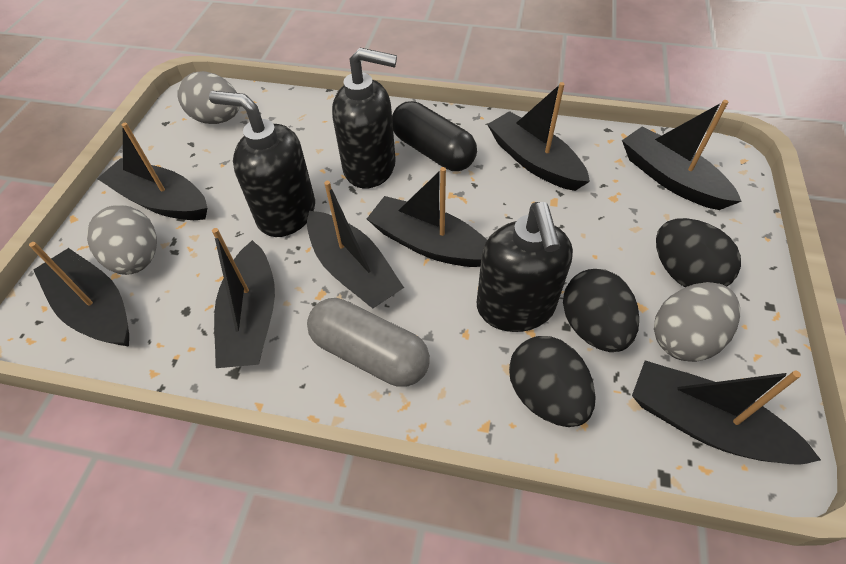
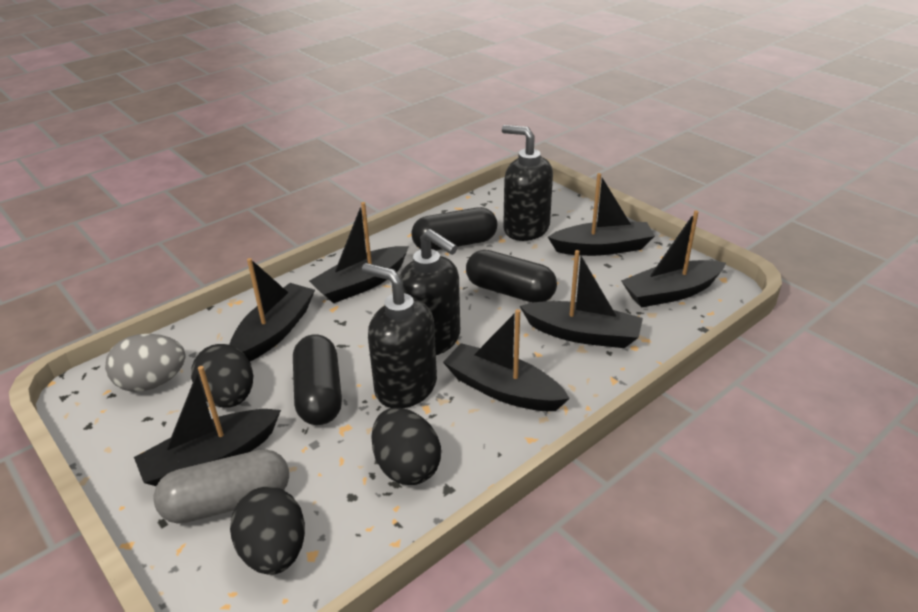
black boat: 8 -> 7
black capsule: 1 -> 3
grey egg: 3 -> 1

